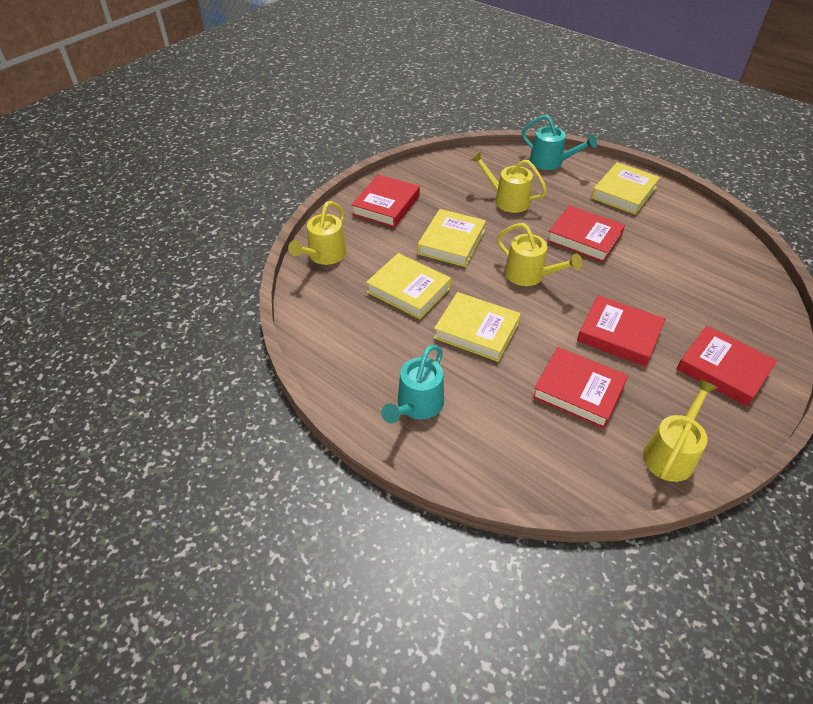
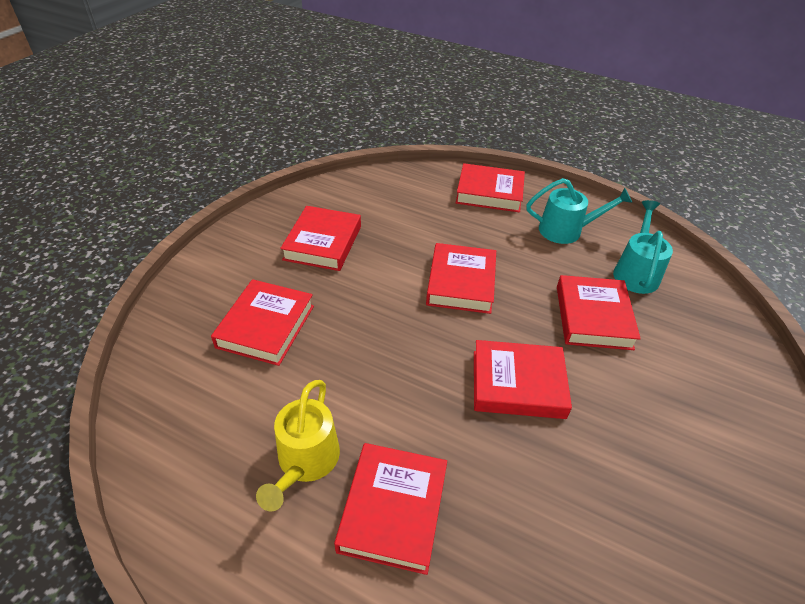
red book: 5 -> 7
yellow book: 4 -> 0
yellow watering can: 4 -> 1

